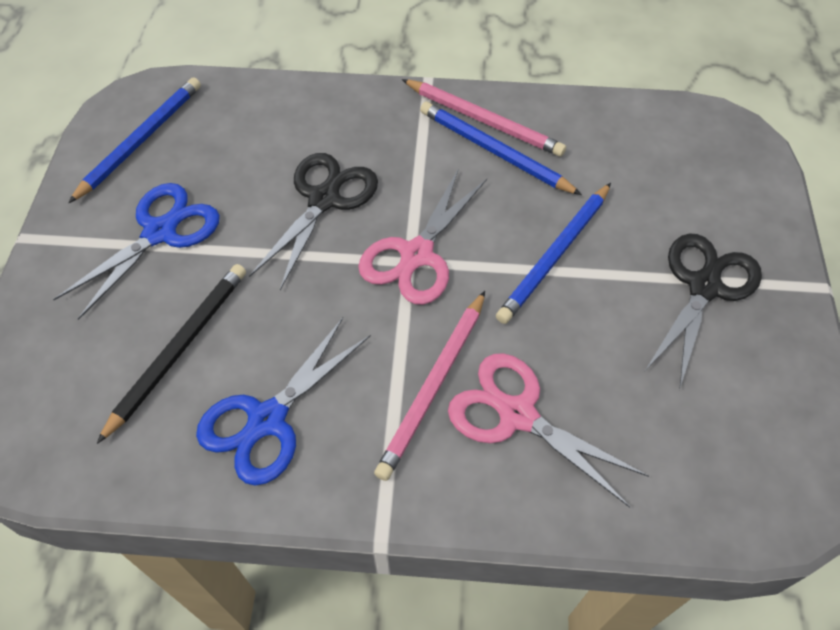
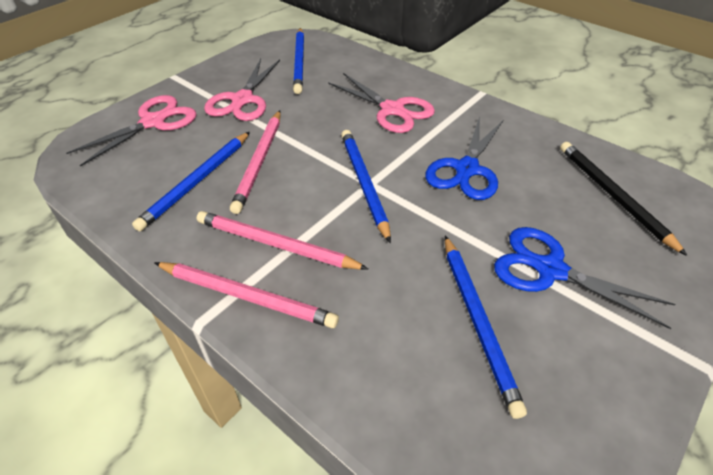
black scissors: 2 -> 0
blue pencil: 3 -> 4
pink pencil: 2 -> 3
pink scissors: 2 -> 3

